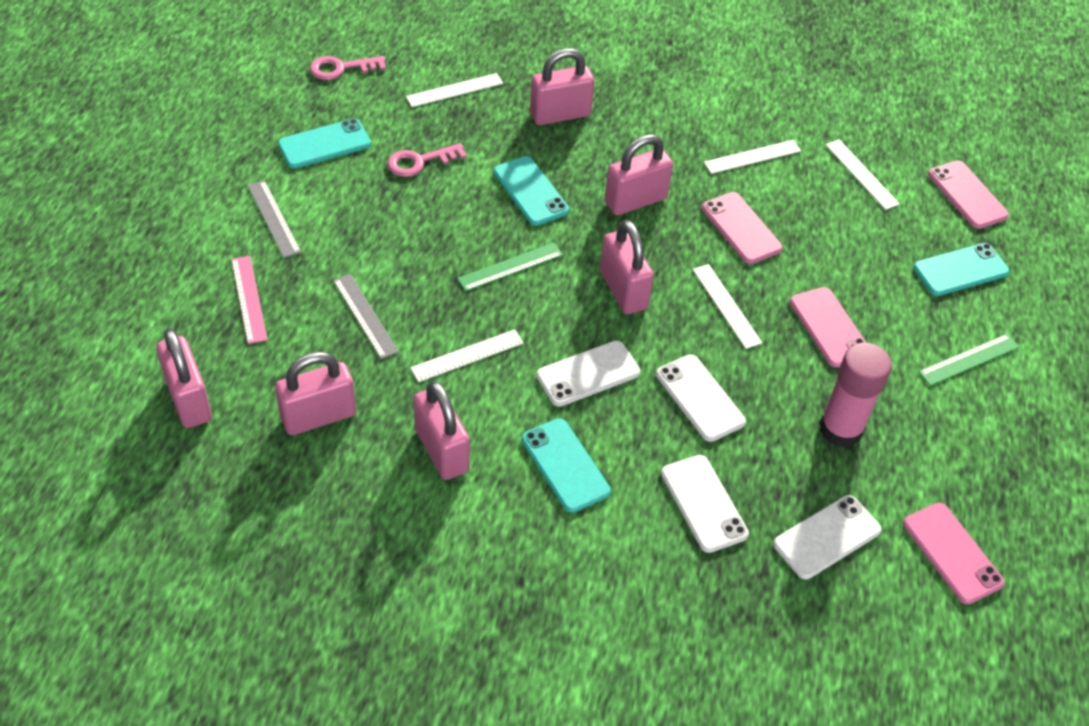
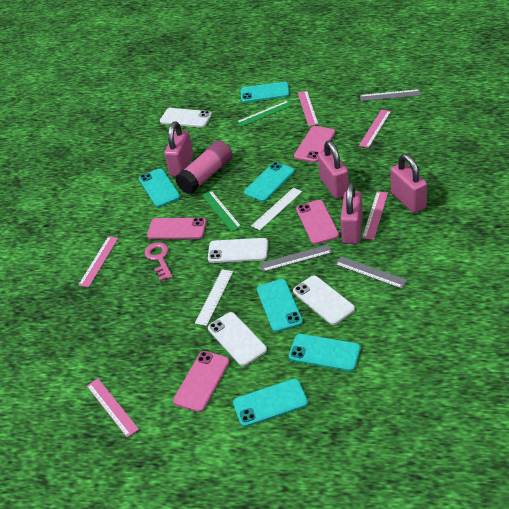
grey ruler: 2 -> 3
pink key: 2 -> 1
pink padlock: 6 -> 4
pink ruler: 1 -> 5
turquoise phone: 4 -> 6
white ruler: 5 -> 2

